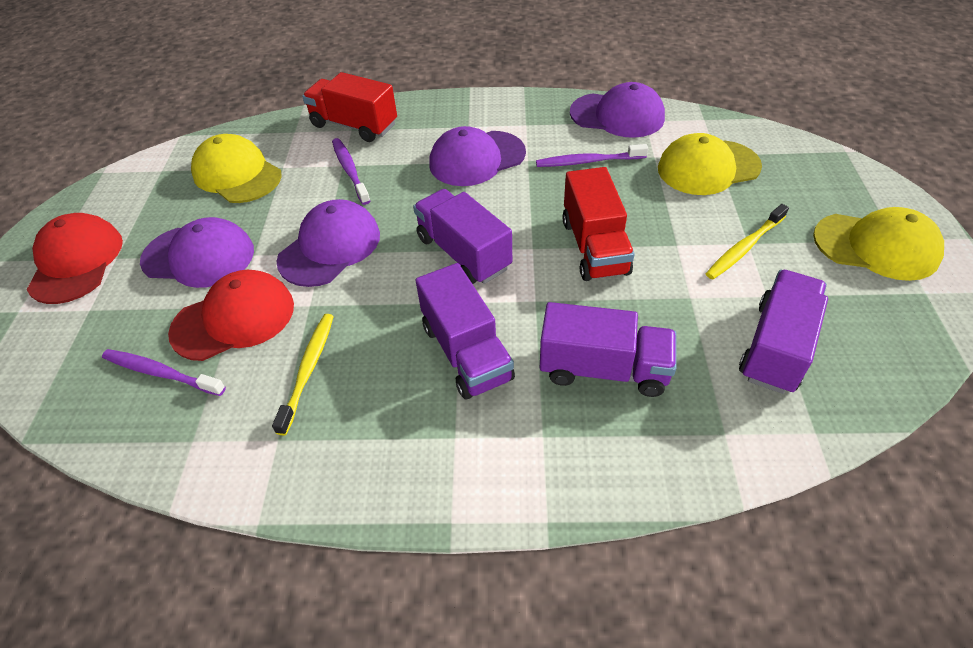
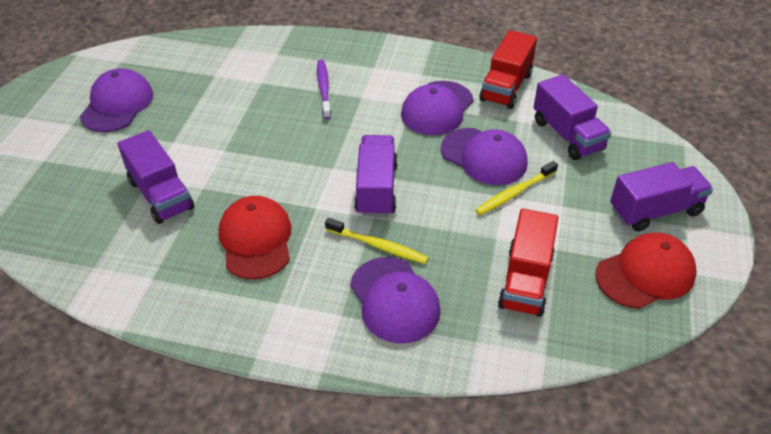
purple toothbrush: 3 -> 1
yellow cap: 3 -> 0

